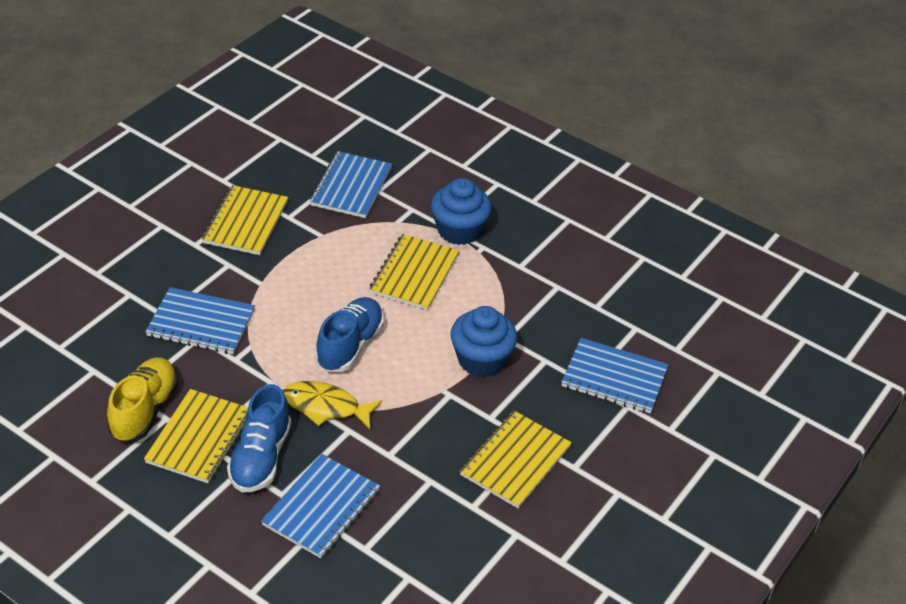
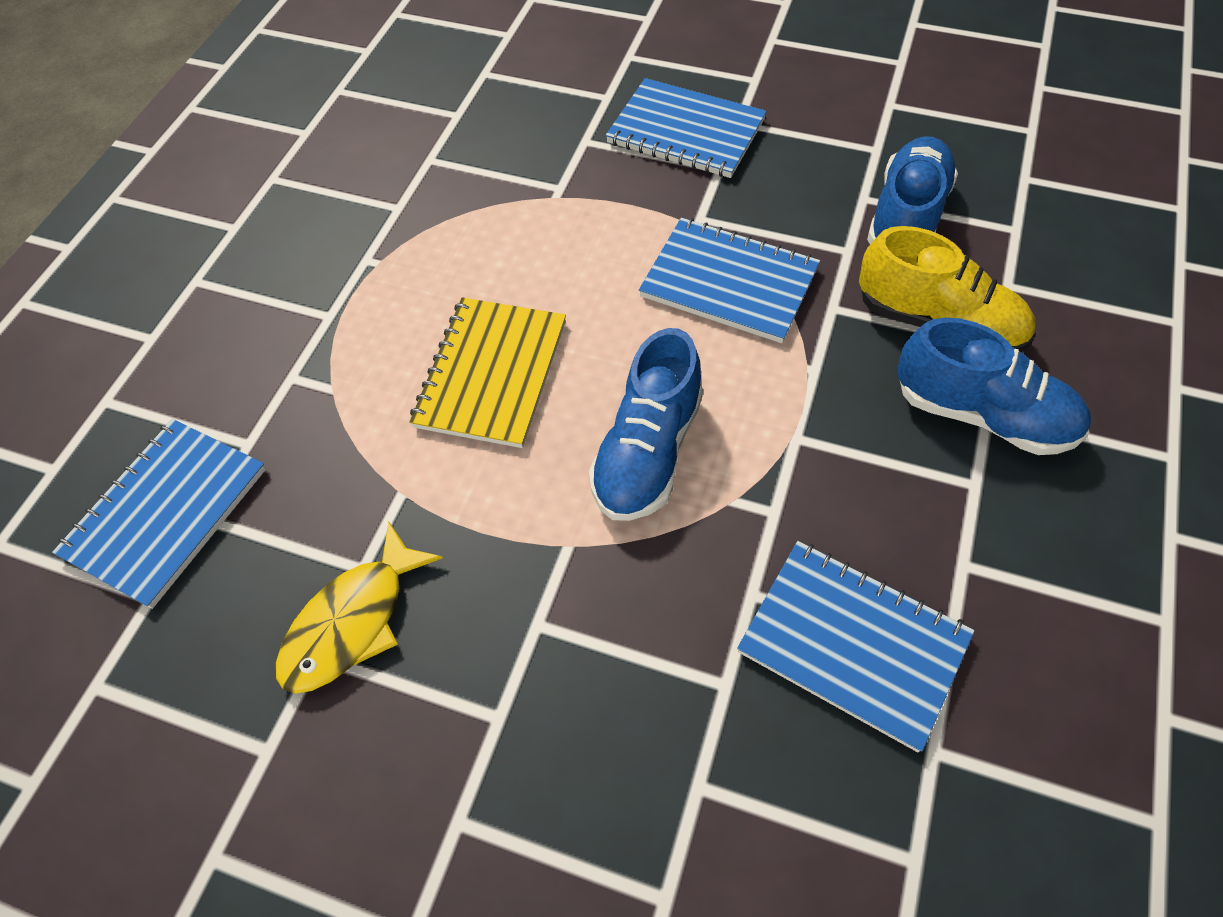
blue cupcake: 2 -> 0
blue shoe: 2 -> 3
yellow notebook: 4 -> 1

